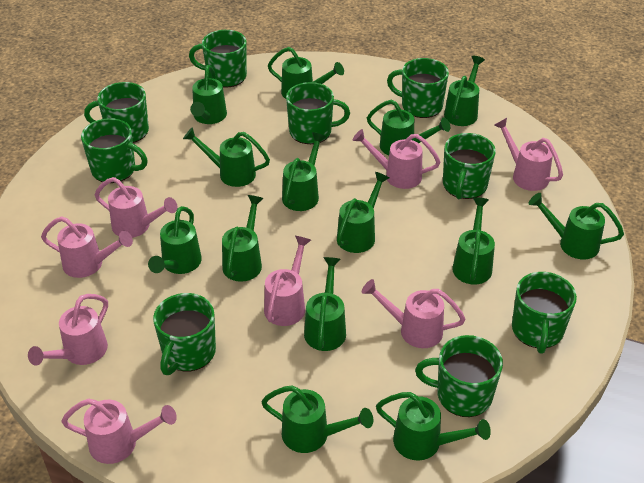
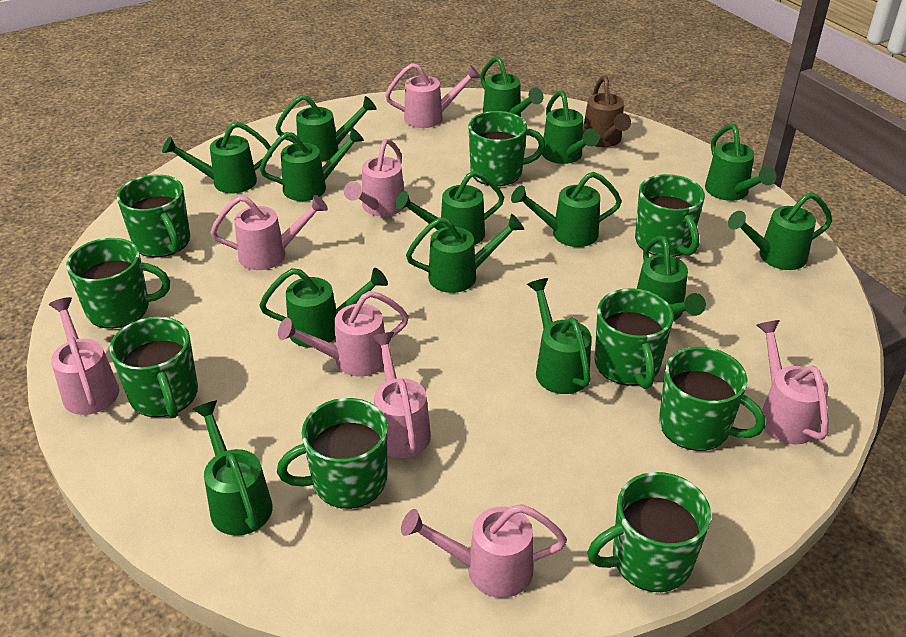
brown watering can: 0 -> 1

